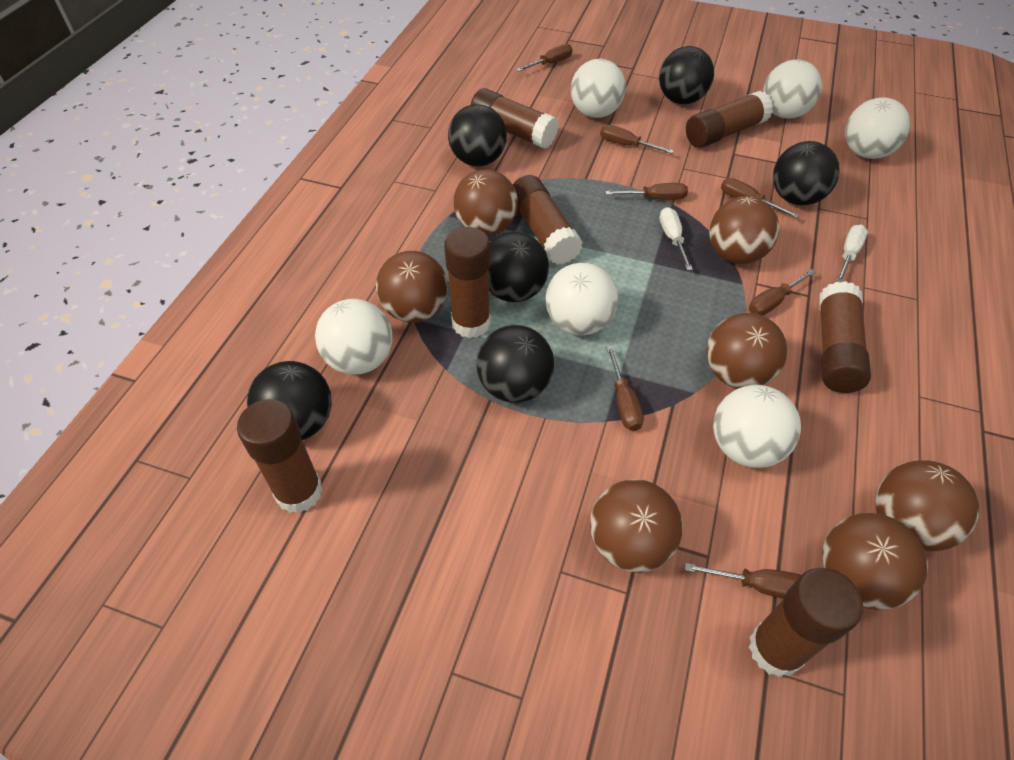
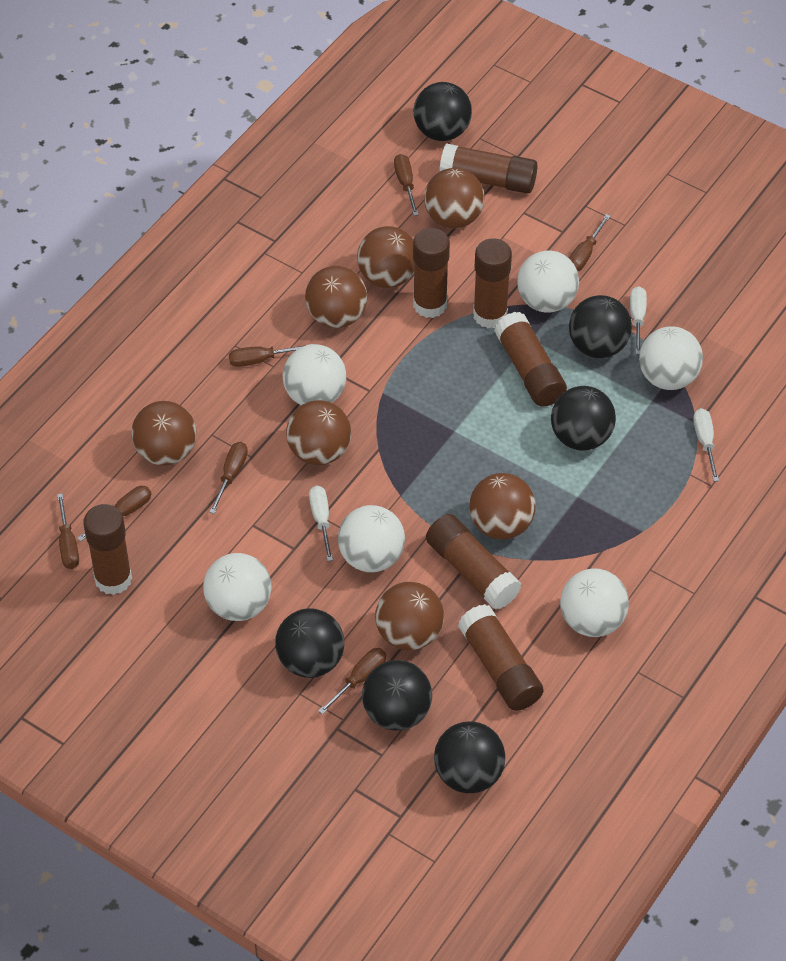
white screwdriver: 2 -> 3

